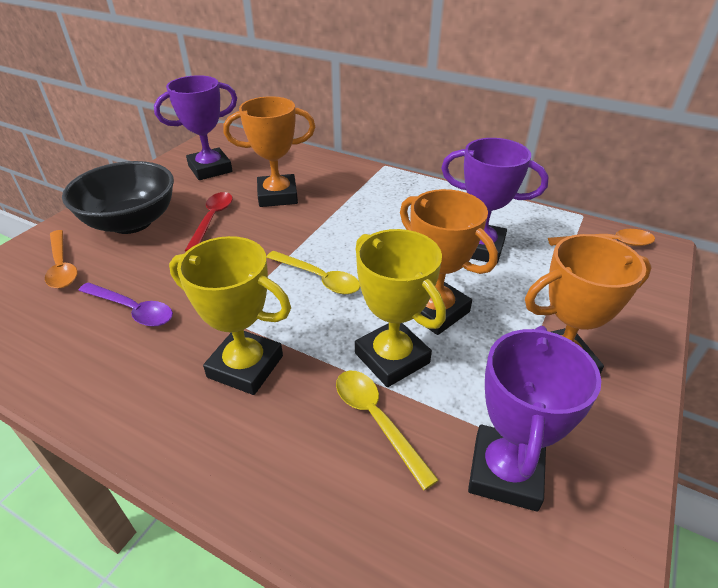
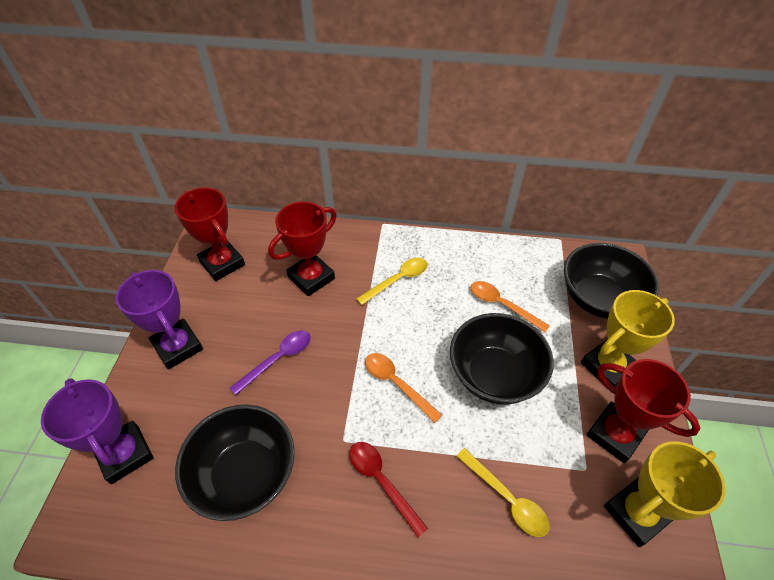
black bowl: 1 -> 3
orange trophy: 3 -> 0
purple trophy: 3 -> 2
red trophy: 0 -> 3

